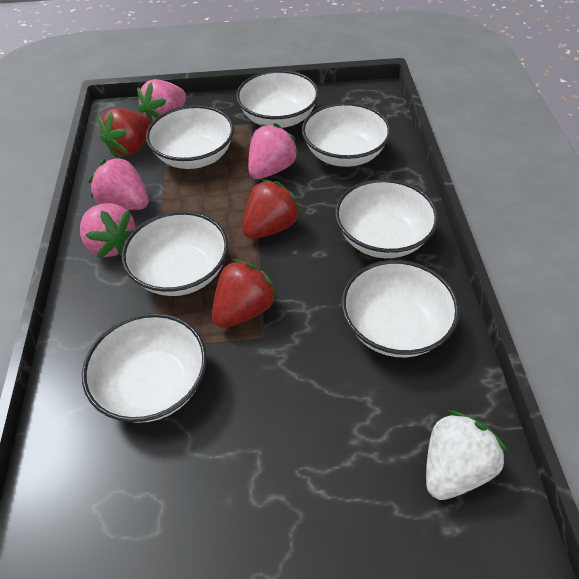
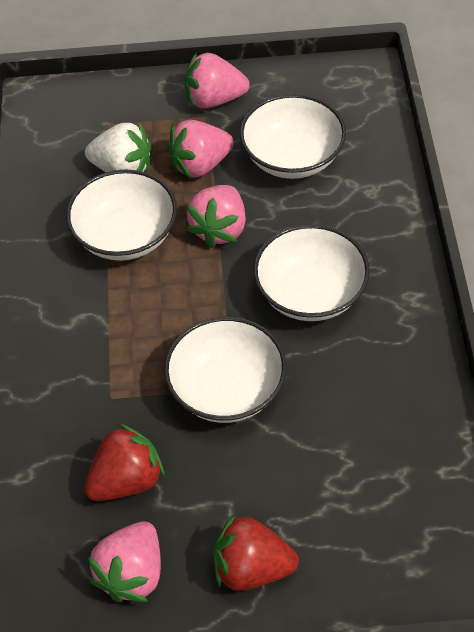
red strawberry: 3 -> 2
white bowl: 7 -> 4

